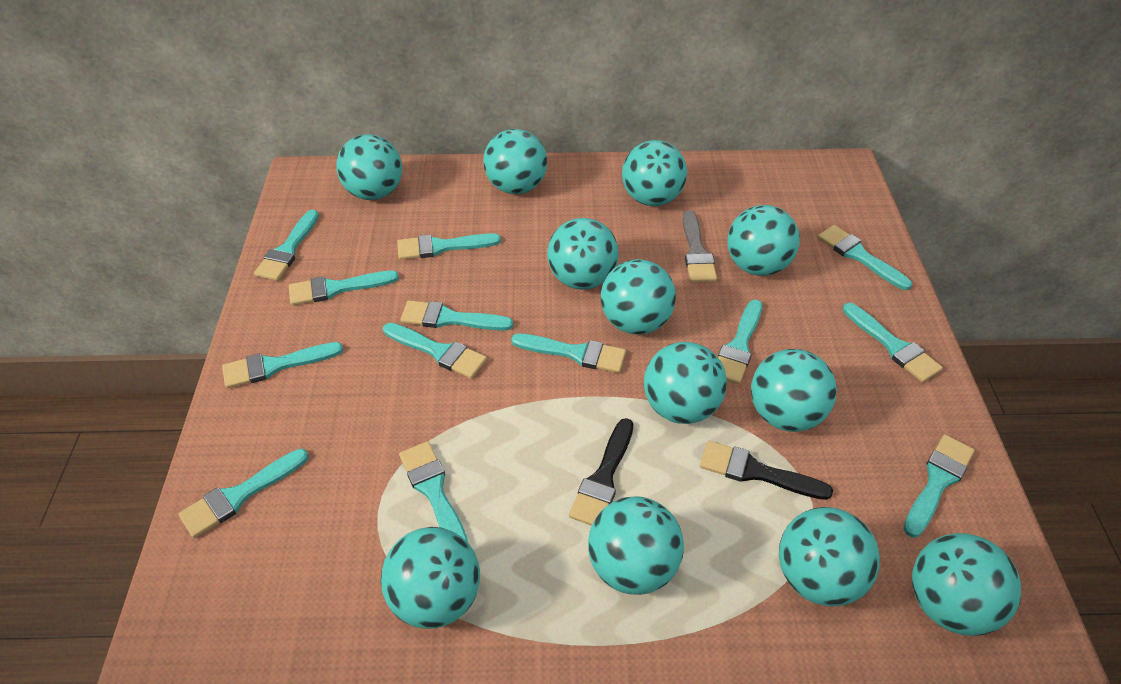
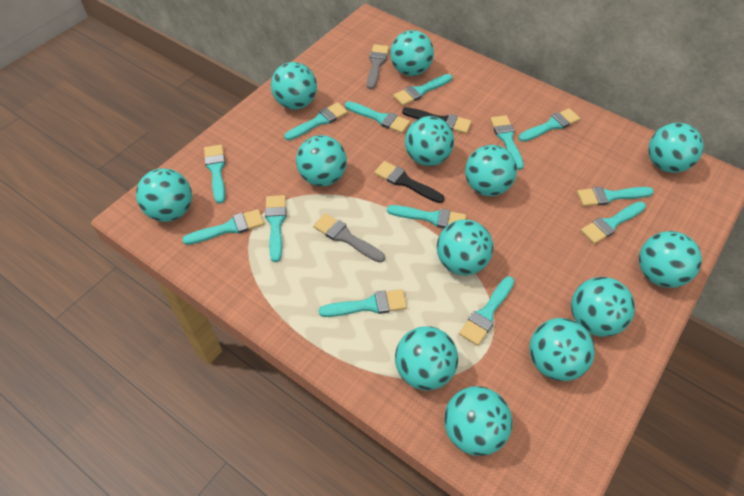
grey brush: 1 -> 2
turquoise ball: 12 -> 13

